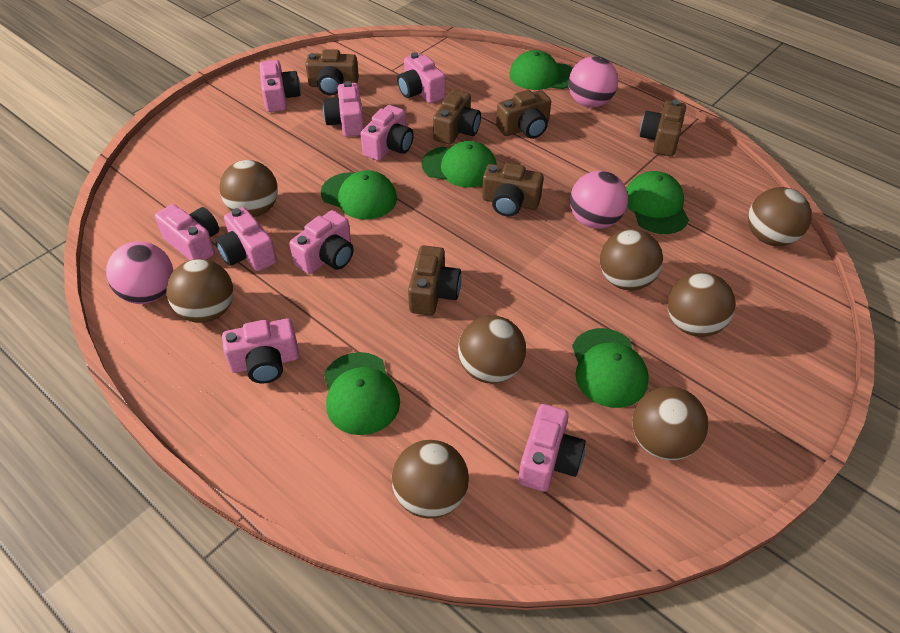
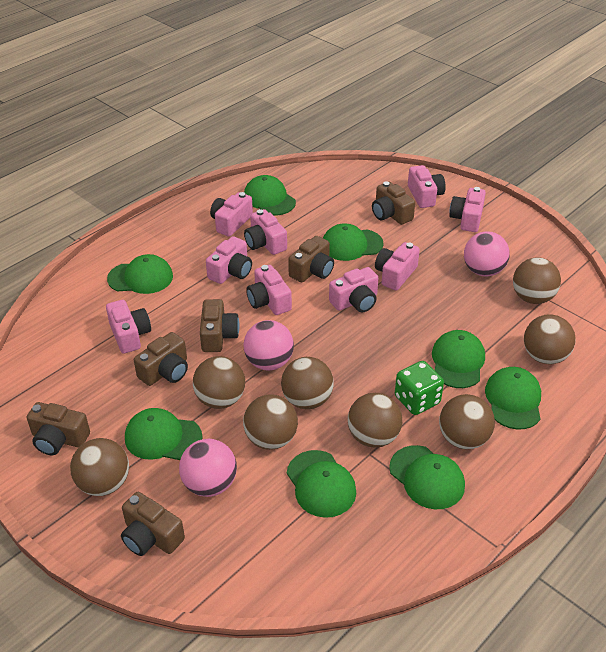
green cap: 6 -> 8
green dice: 0 -> 1

